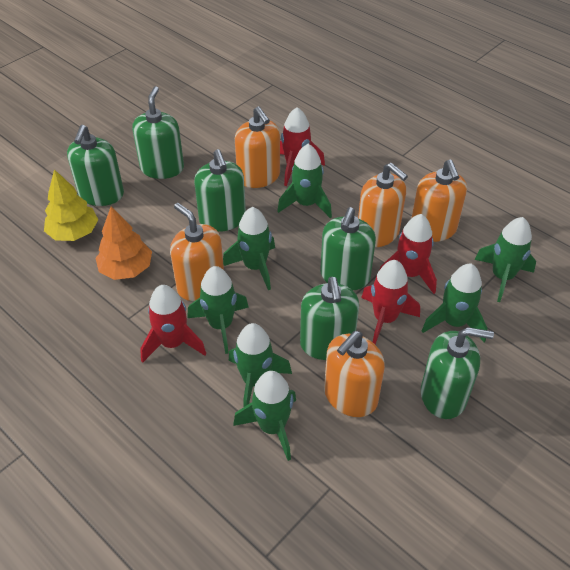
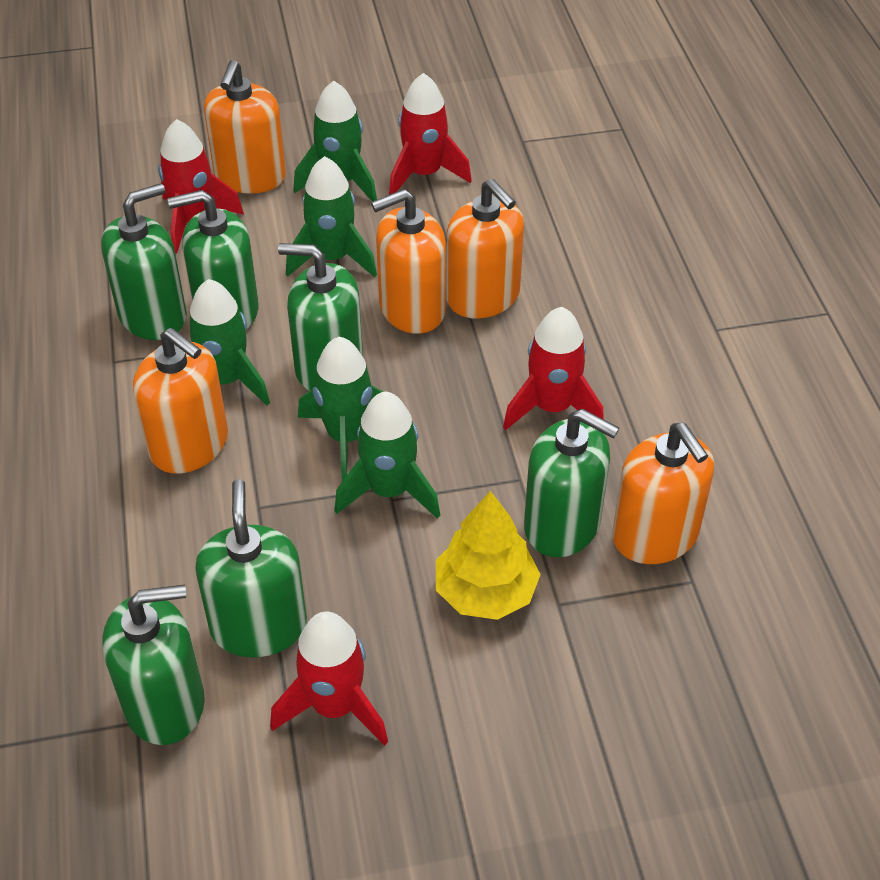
green rocket: 7 -> 5
orange tree: 1 -> 0

